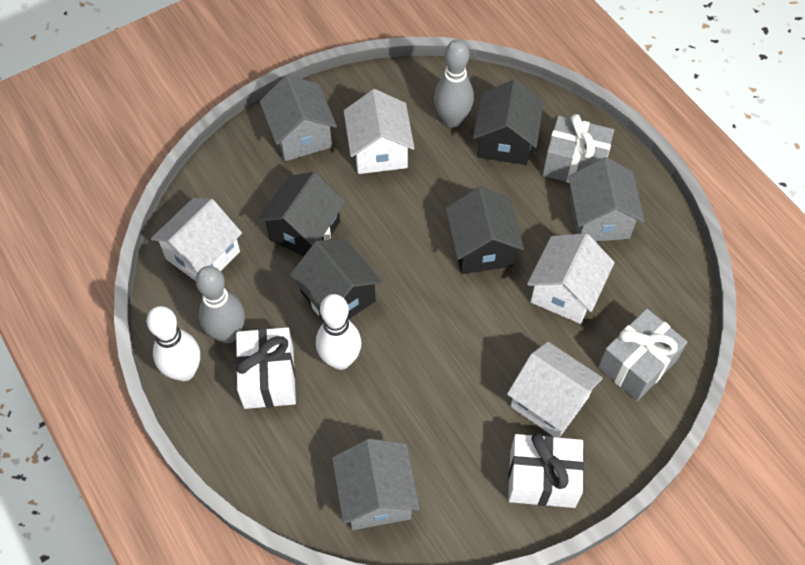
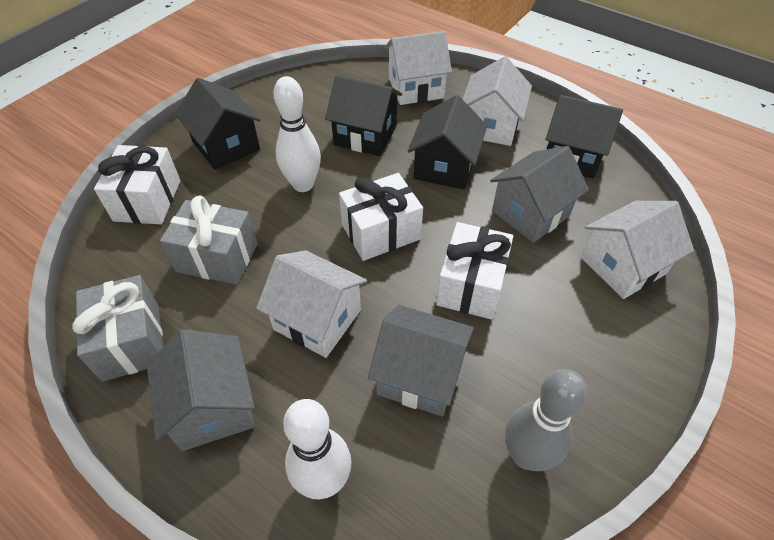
grey bowling pin: 2 -> 1
white gift: 2 -> 3

